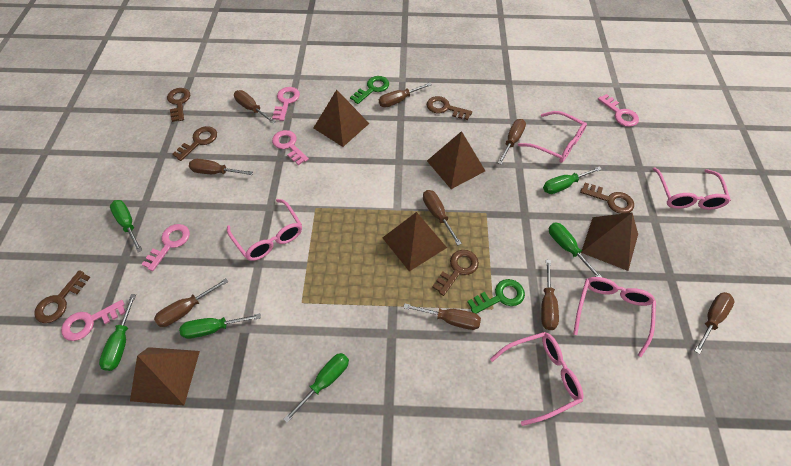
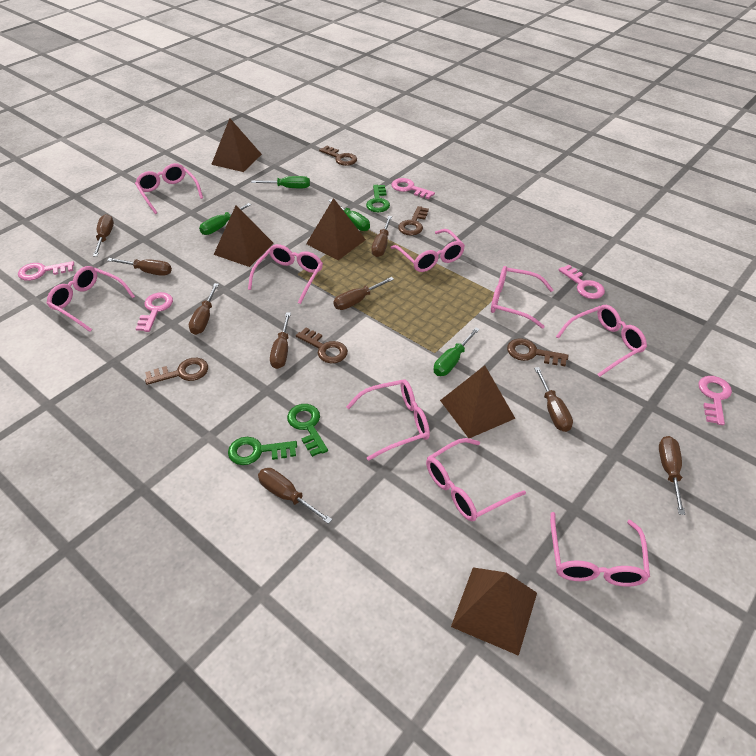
brown key: 6 -> 5
green key: 2 -> 3
green screwdriver: 6 -> 4
pink glasses: 5 -> 9

